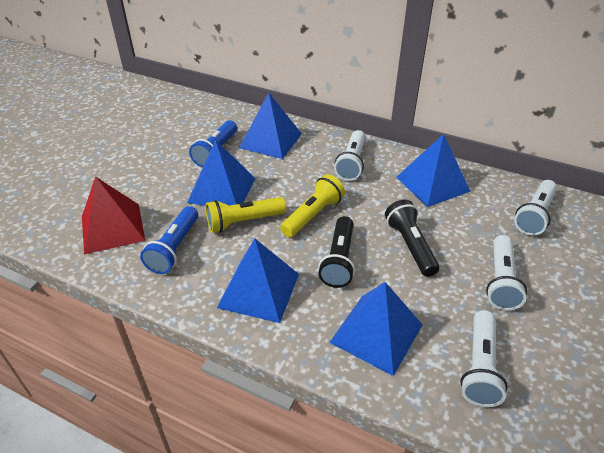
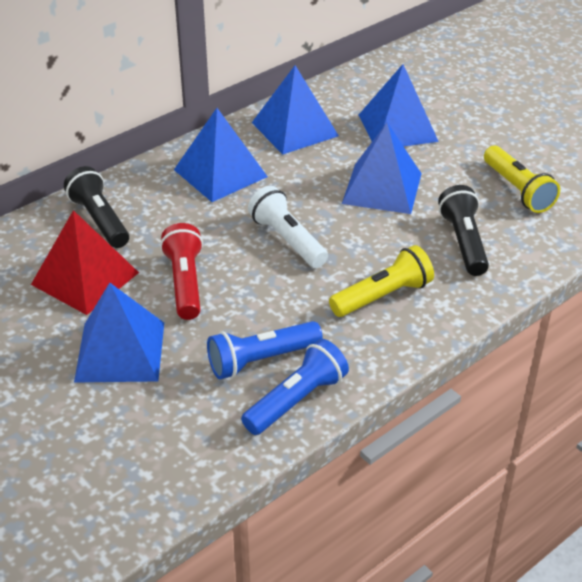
red flashlight: 0 -> 1
white flashlight: 4 -> 1

